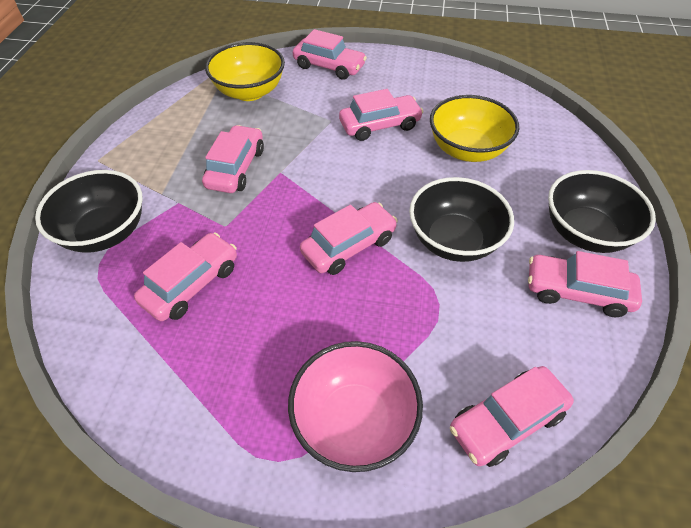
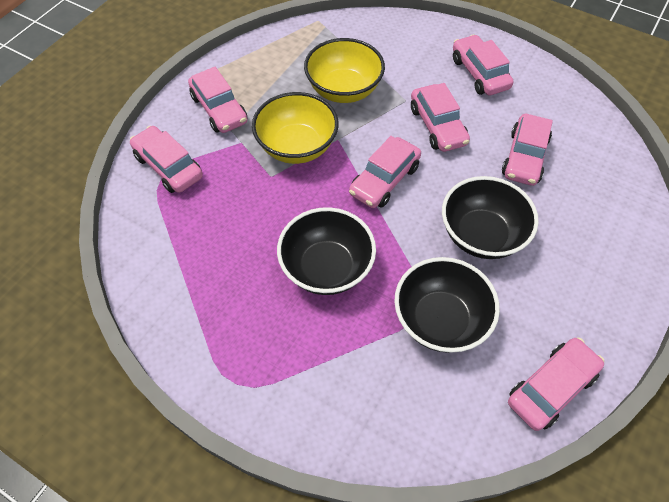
pink bowl: 1 -> 0

